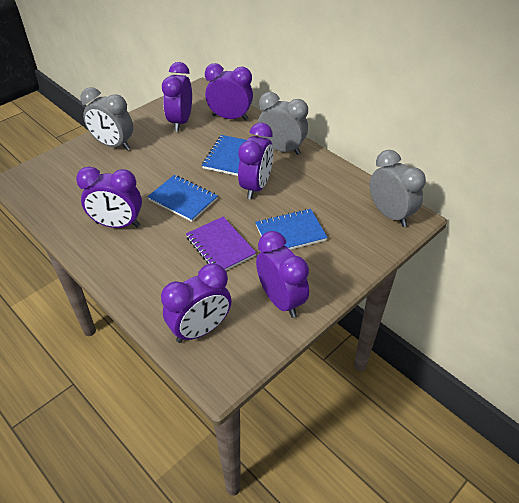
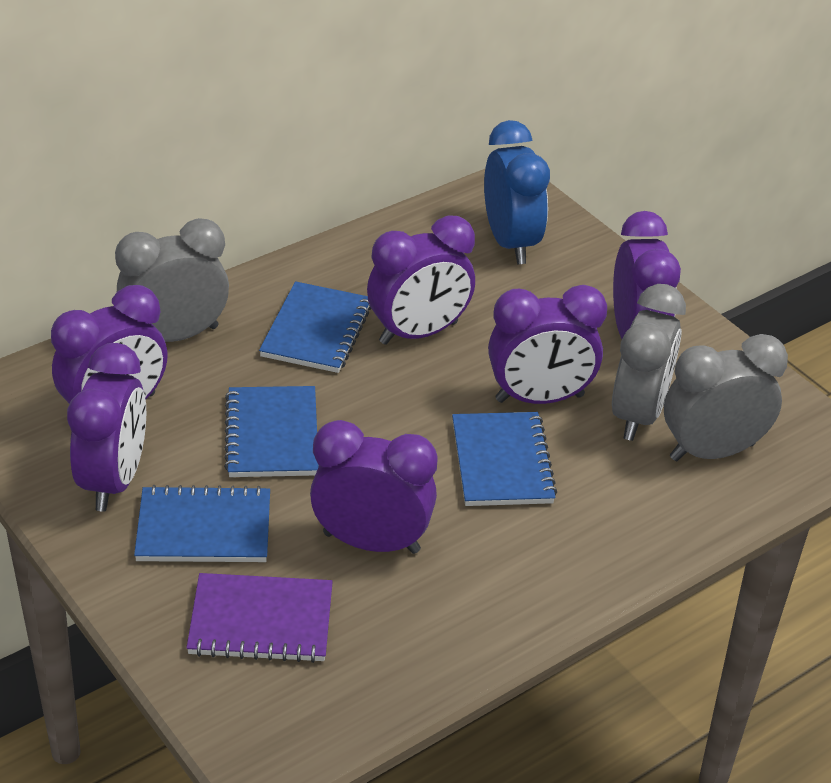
blue clock: 0 -> 1
blue notebook: 3 -> 4

